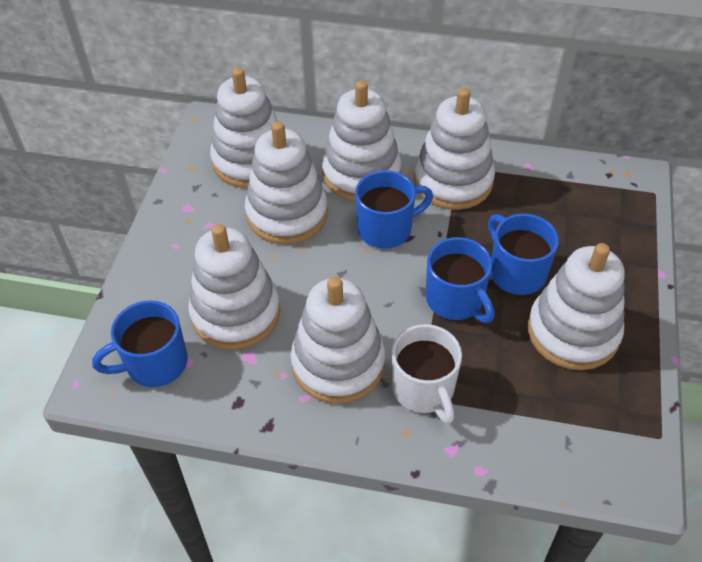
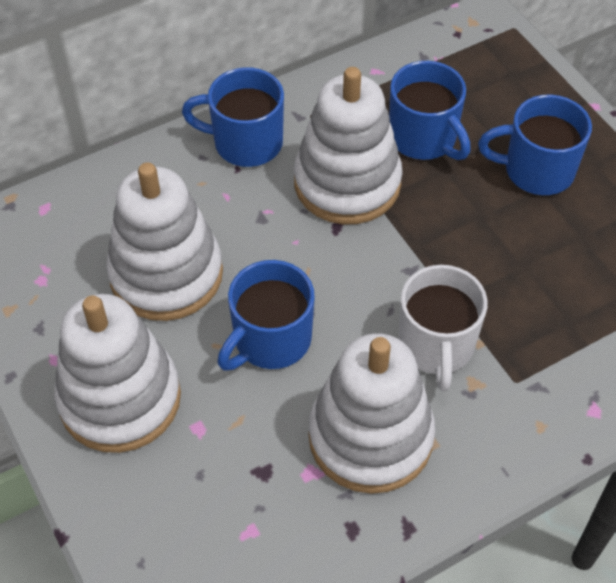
white stacking toy: 7 -> 4

